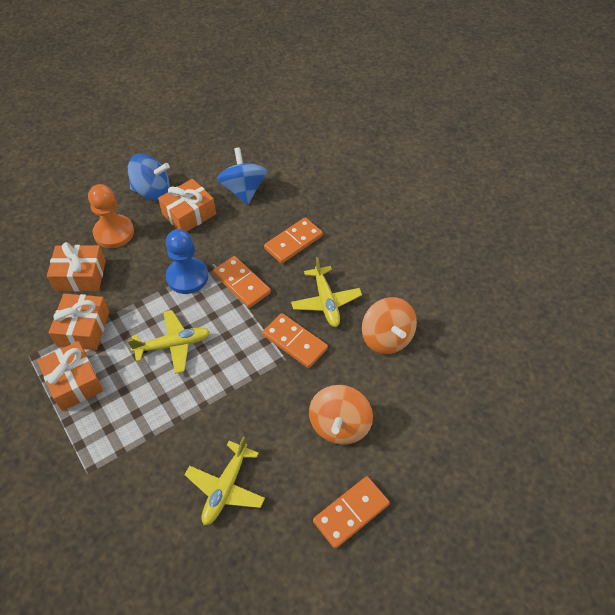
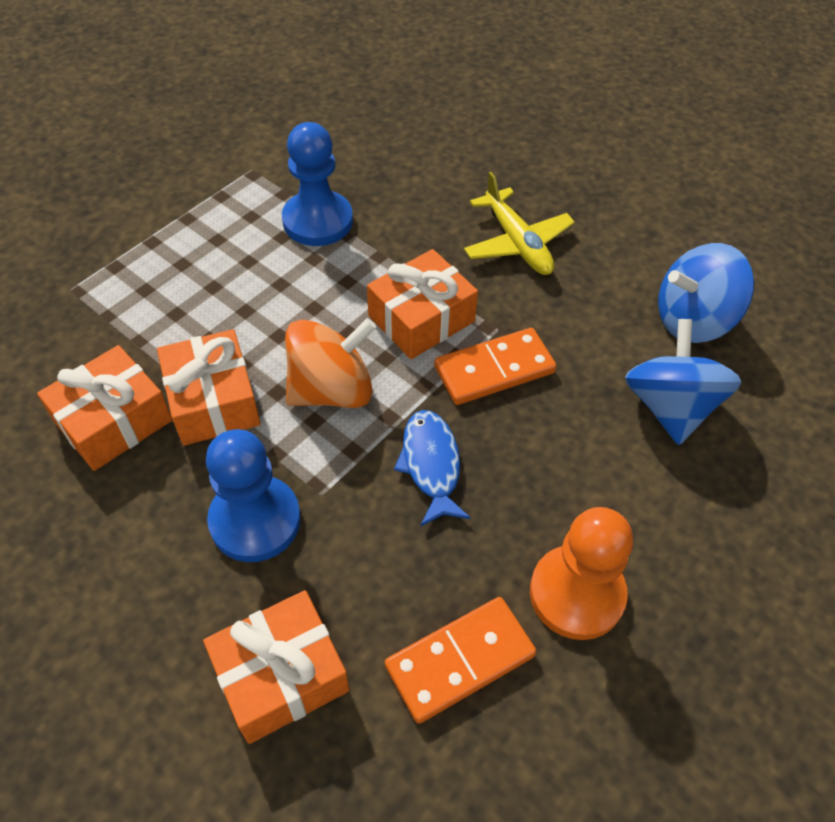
blue fish: 0 -> 1
blue pawn: 1 -> 2
orange domino: 4 -> 2
orange spinning top: 2 -> 1
yellow plane: 3 -> 1

